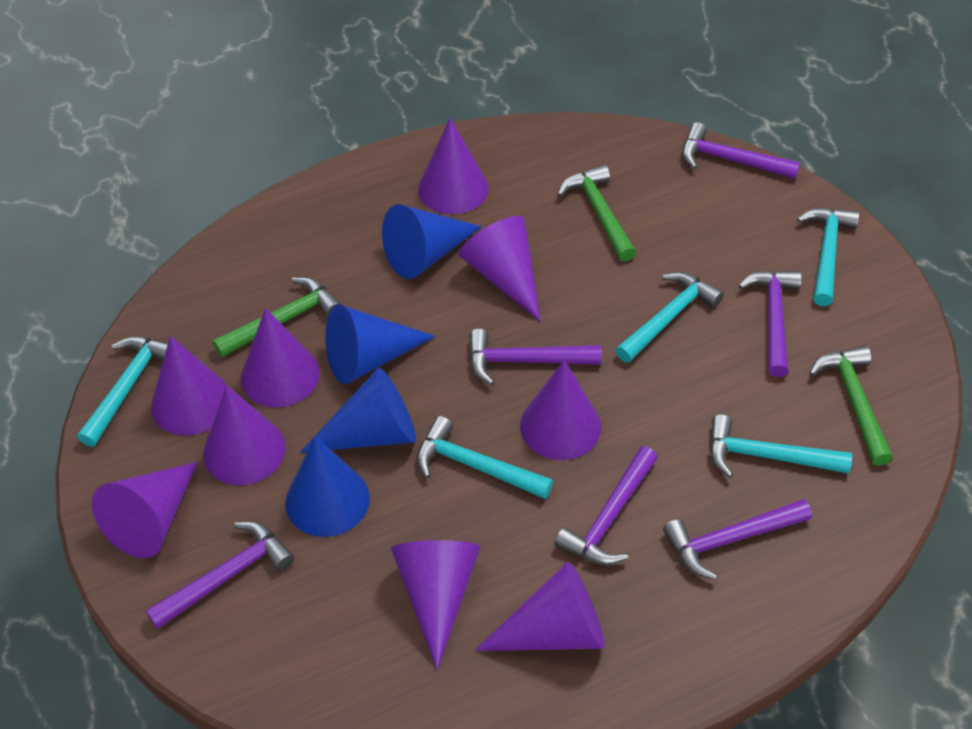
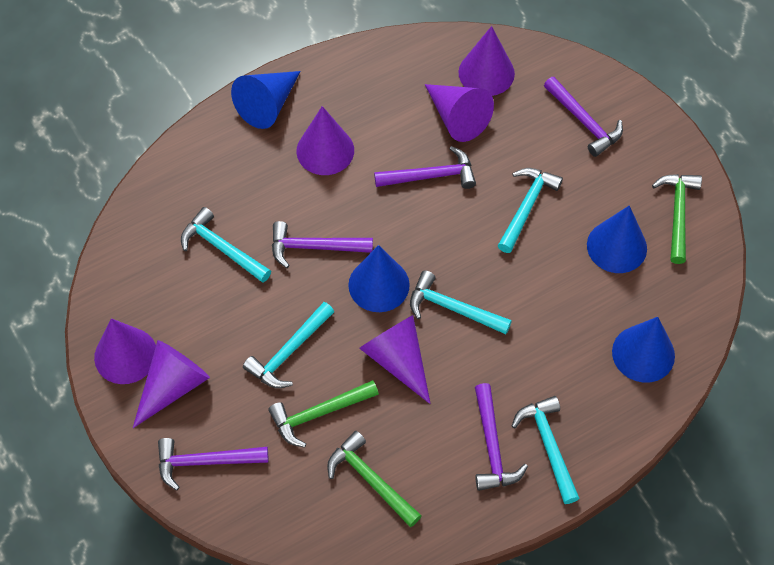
purple cone: 9 -> 6
purple hammer: 6 -> 5

